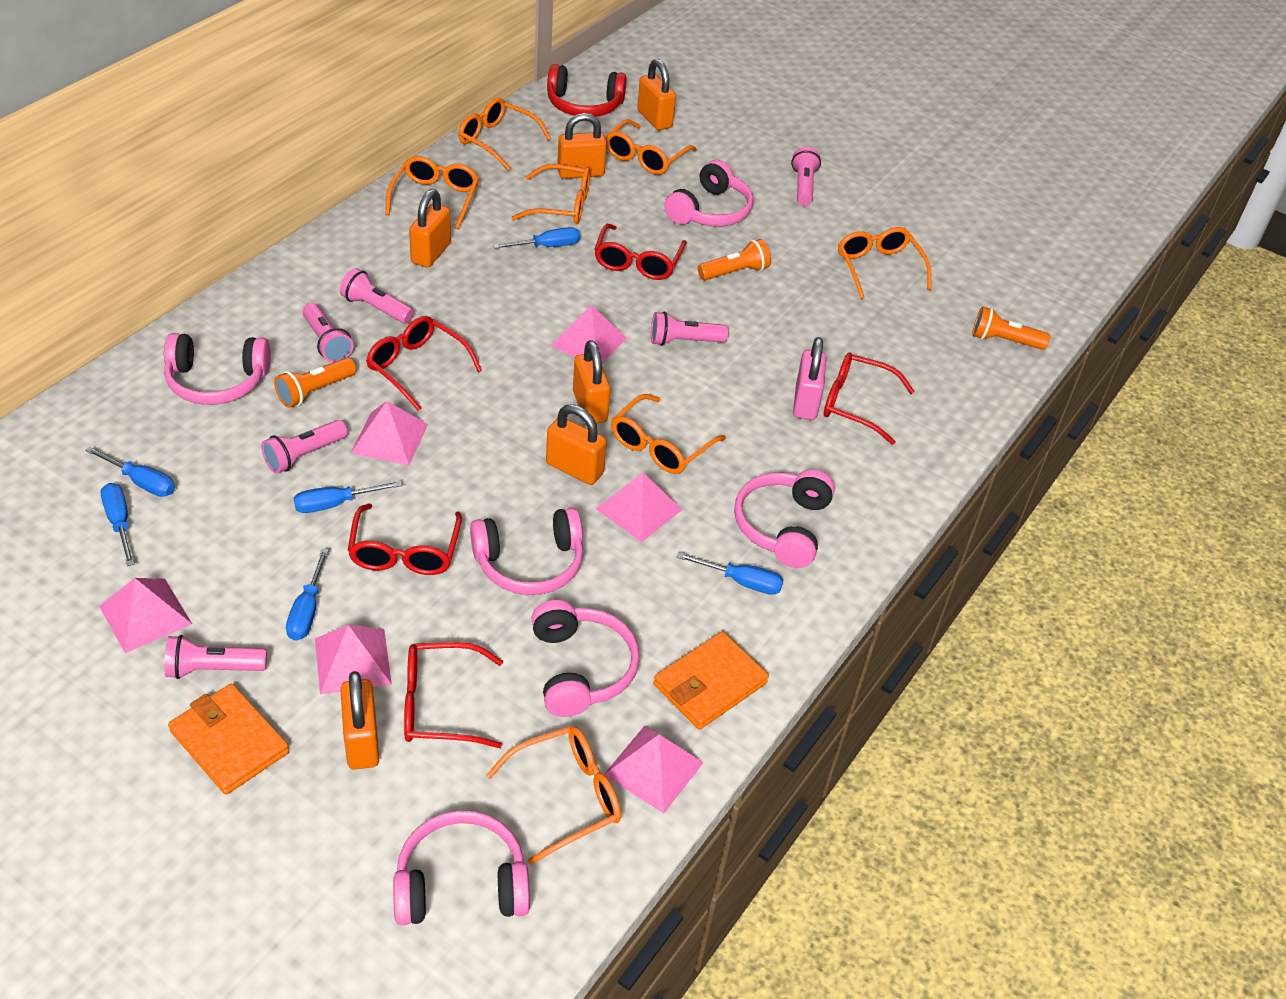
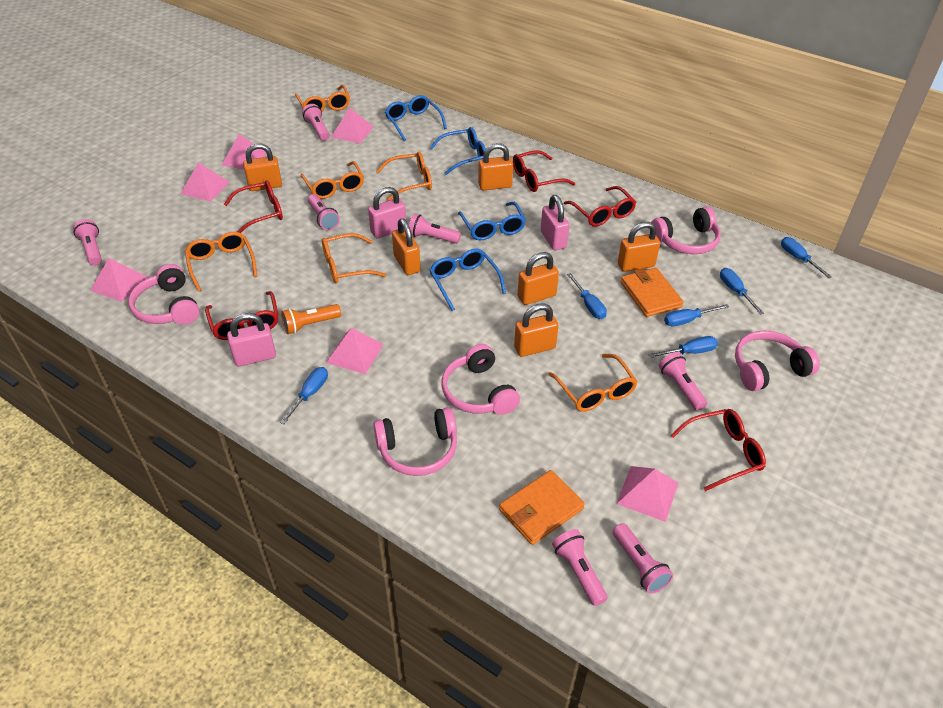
blue glasses: 0 -> 4
orange flashlight: 3 -> 1
orange glasses: 7 -> 6
pink flashlight: 6 -> 7
pink headphones: 6 -> 5
pink padlock: 1 -> 3
red headphones: 1 -> 0

